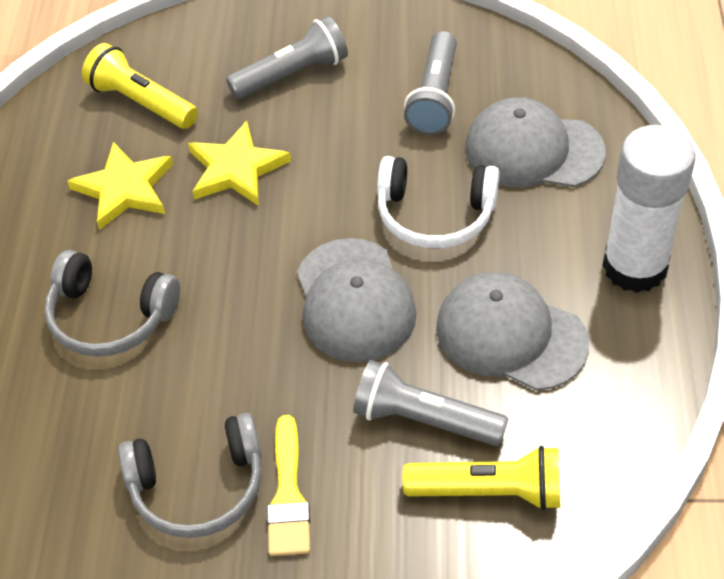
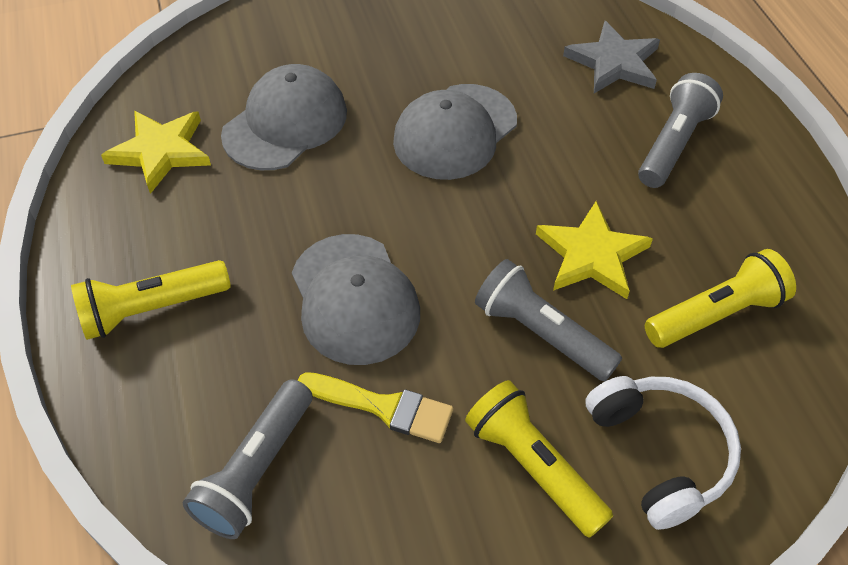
grey headphones: 2 -> 0
grey star: 0 -> 1
white glue stick: 1 -> 0
yellow flashlight: 2 -> 3

